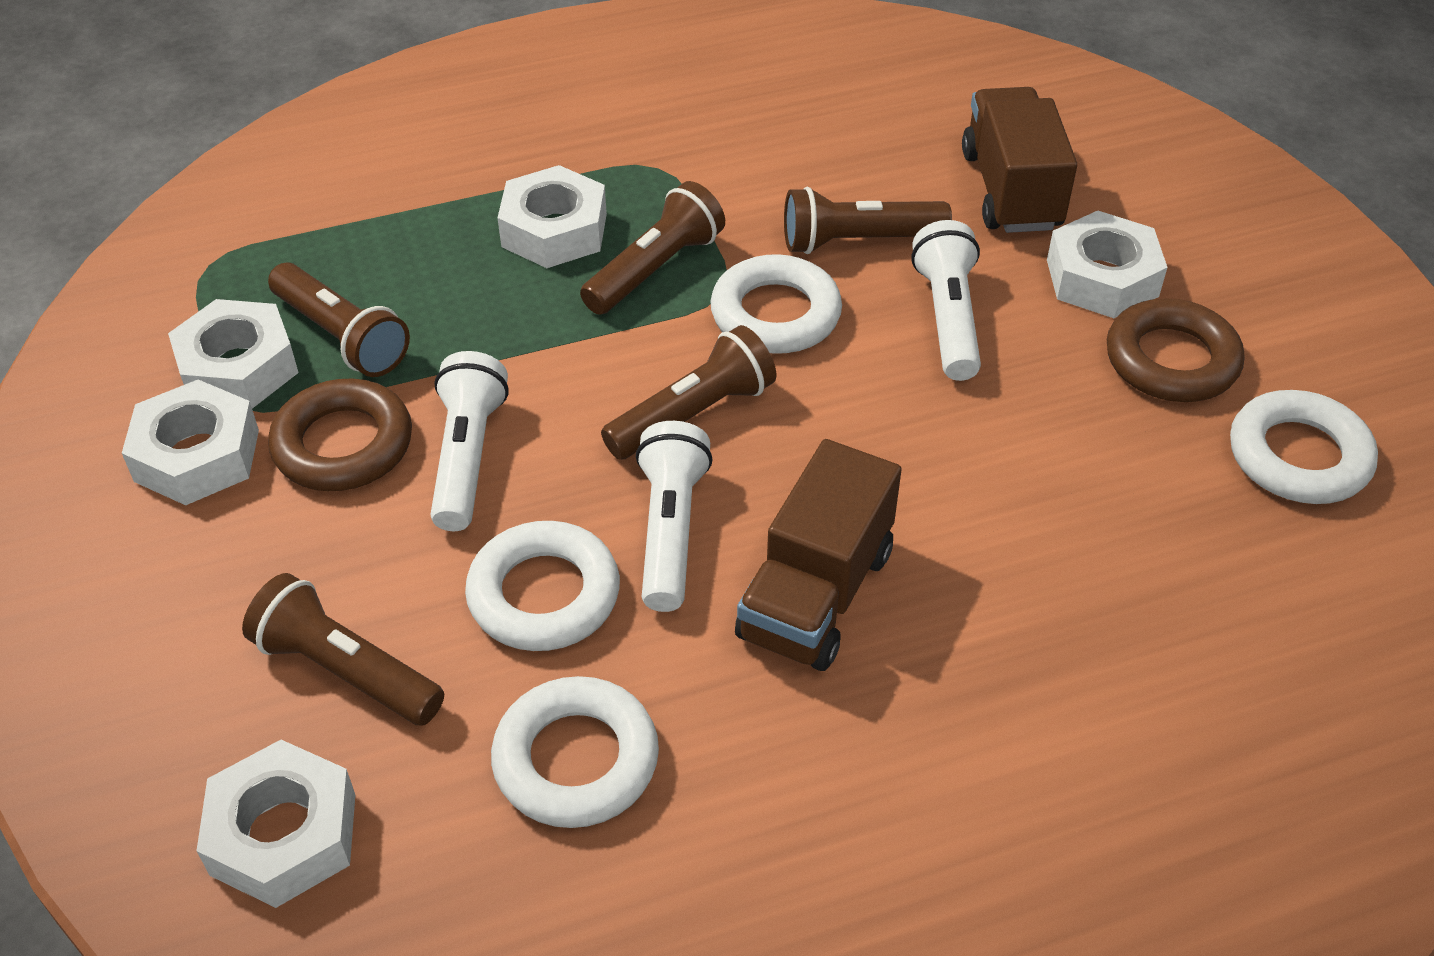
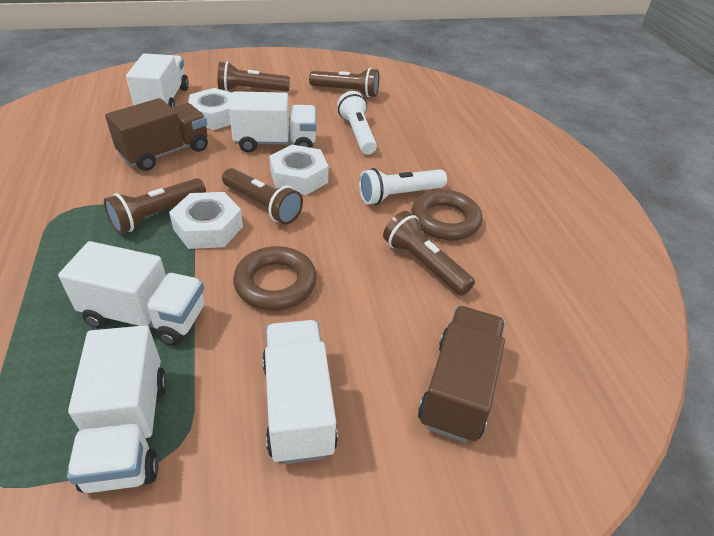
white flashlight: 3 -> 2
white nut: 5 -> 3
white ring: 4 -> 0
white truck: 0 -> 5

